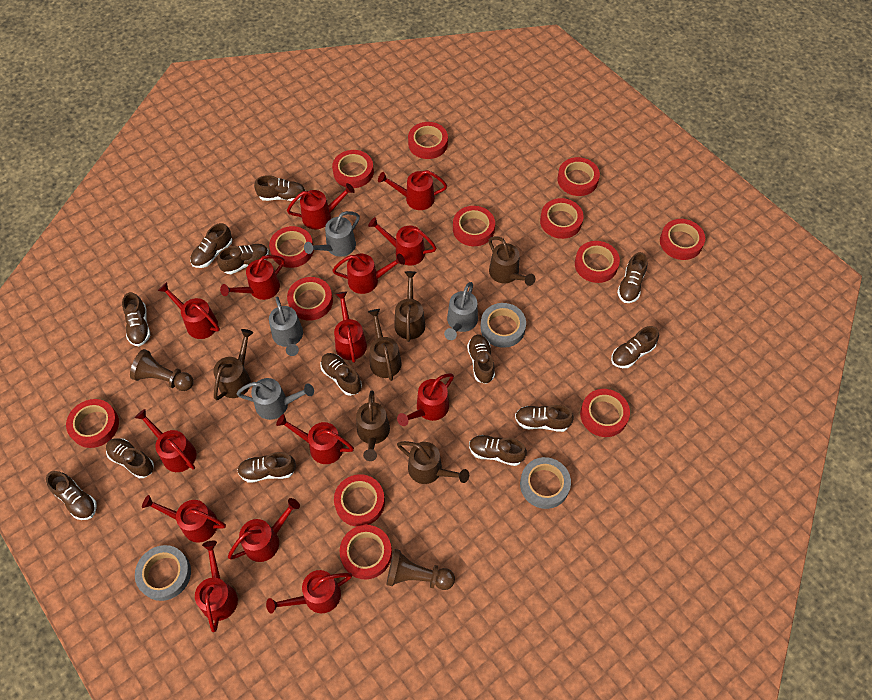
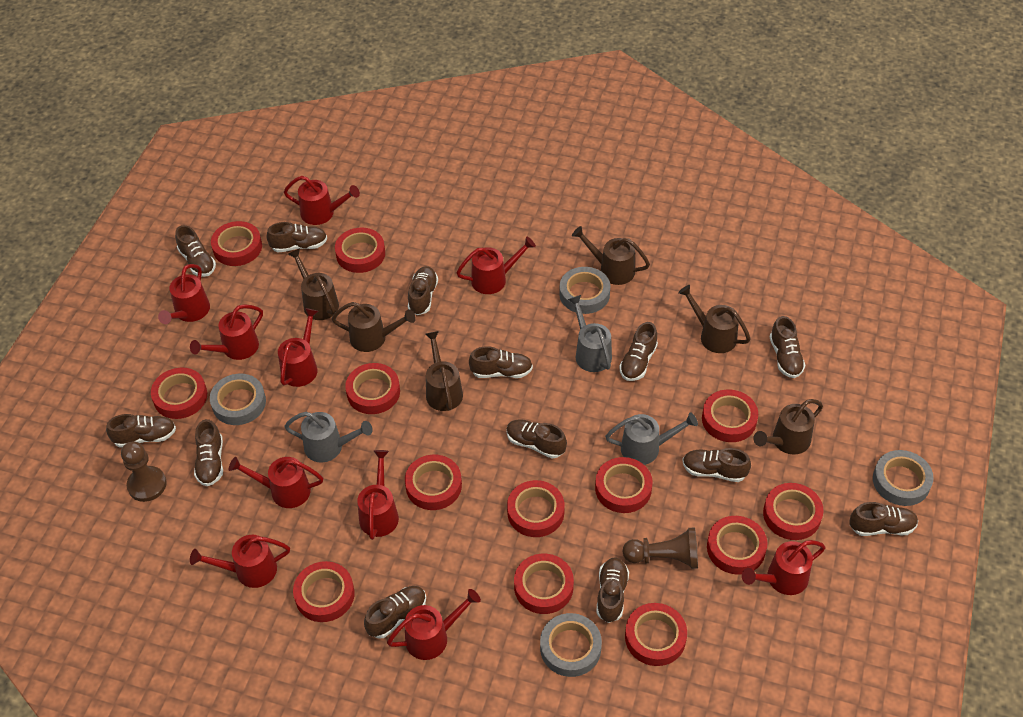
grey tape: 3 -> 4
grey watering can: 4 -> 3
red watering can: 14 -> 10

